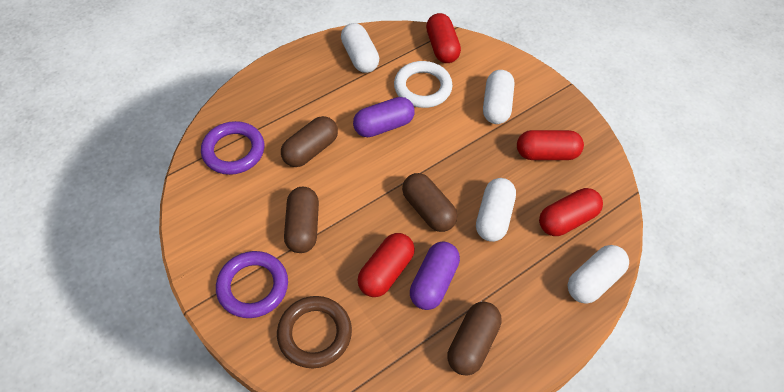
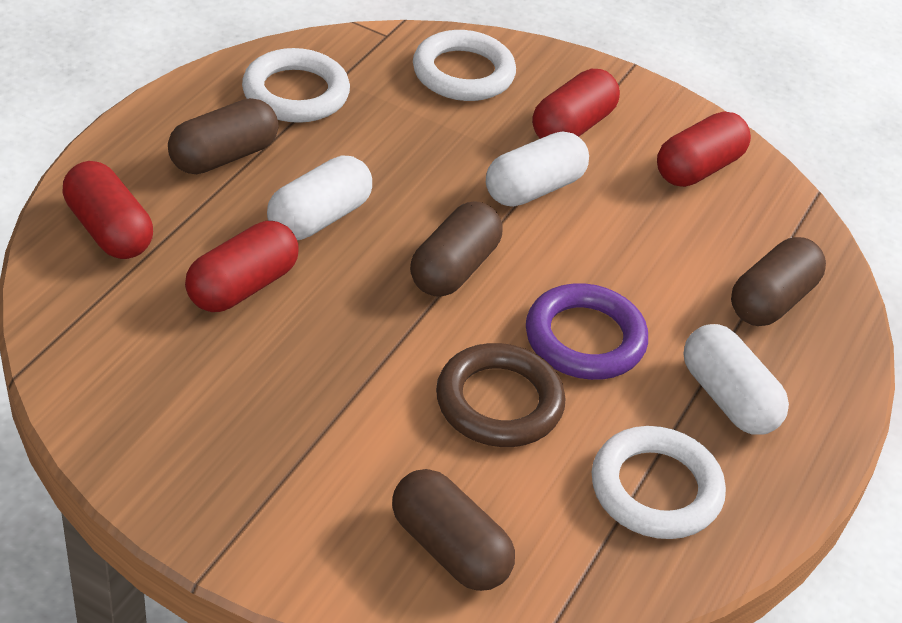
purple capsule: 2 -> 0
purple ring: 2 -> 1
white capsule: 4 -> 3
white ring: 1 -> 3

